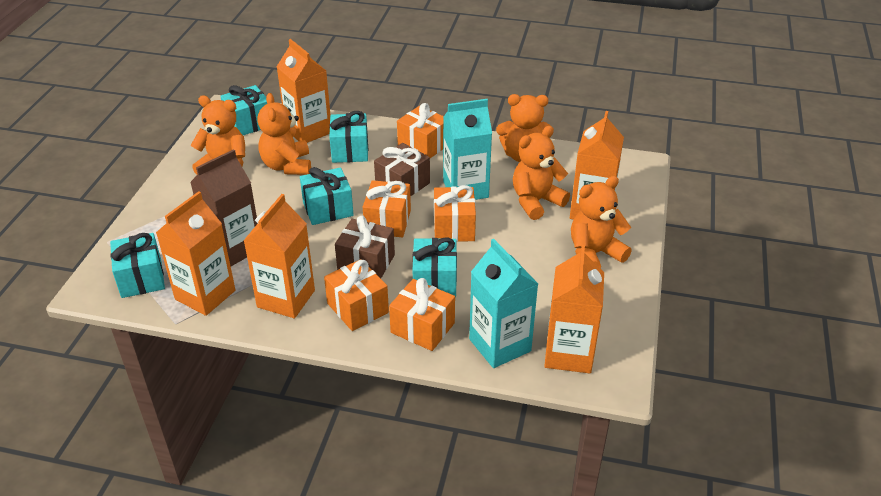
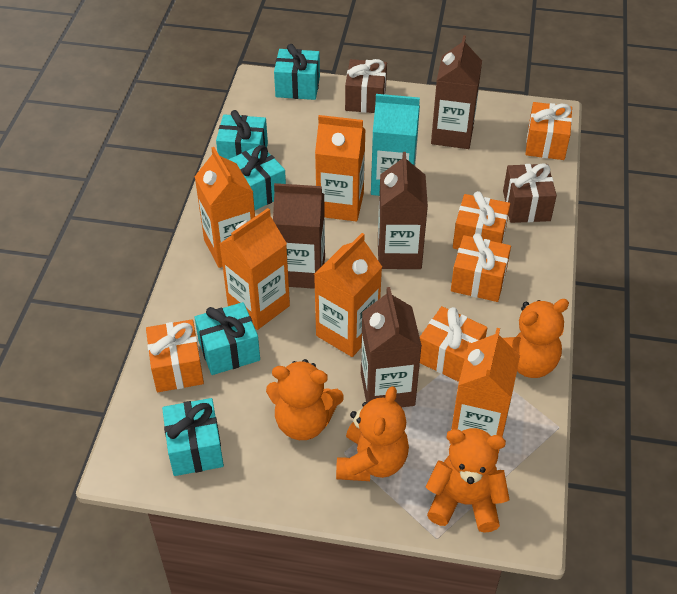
brown carton: 1 -> 4
orange teddy bear: 5 -> 4
turquoise carton: 2 -> 1

